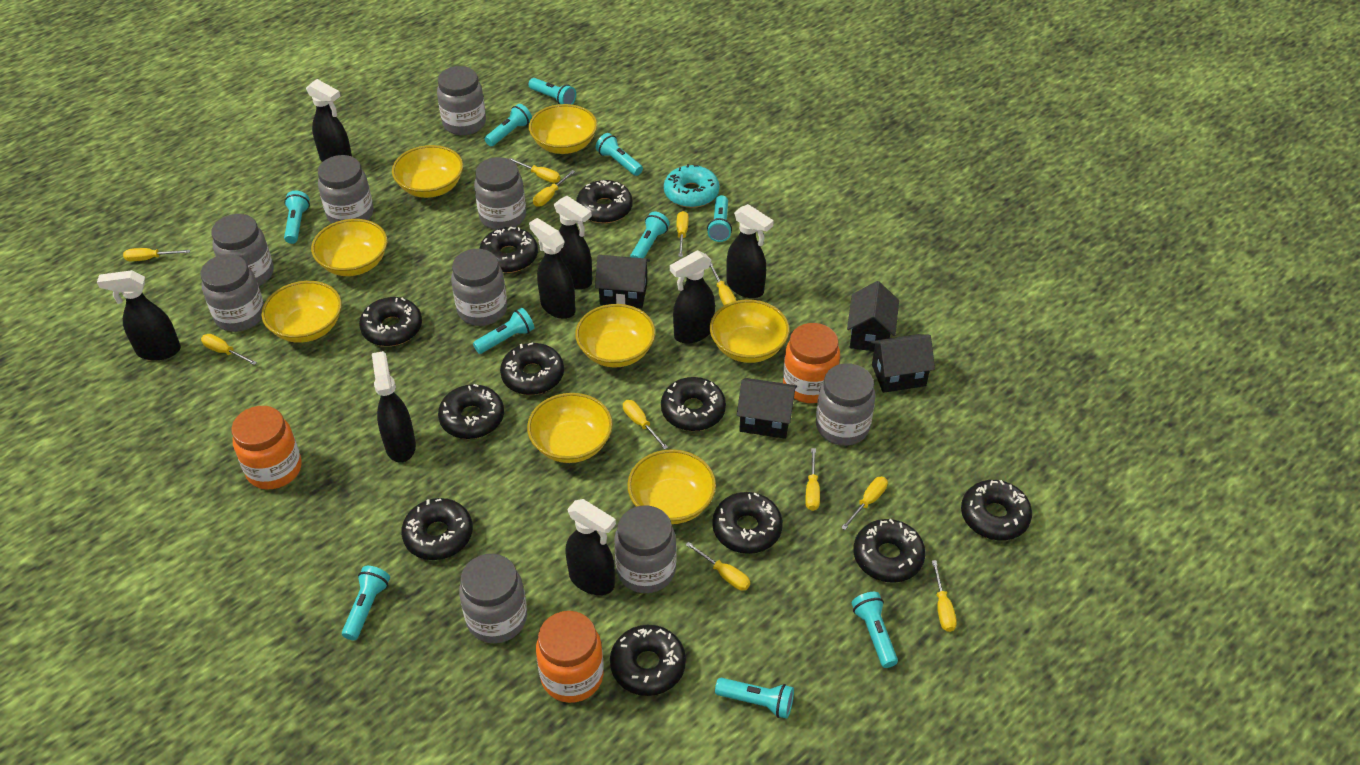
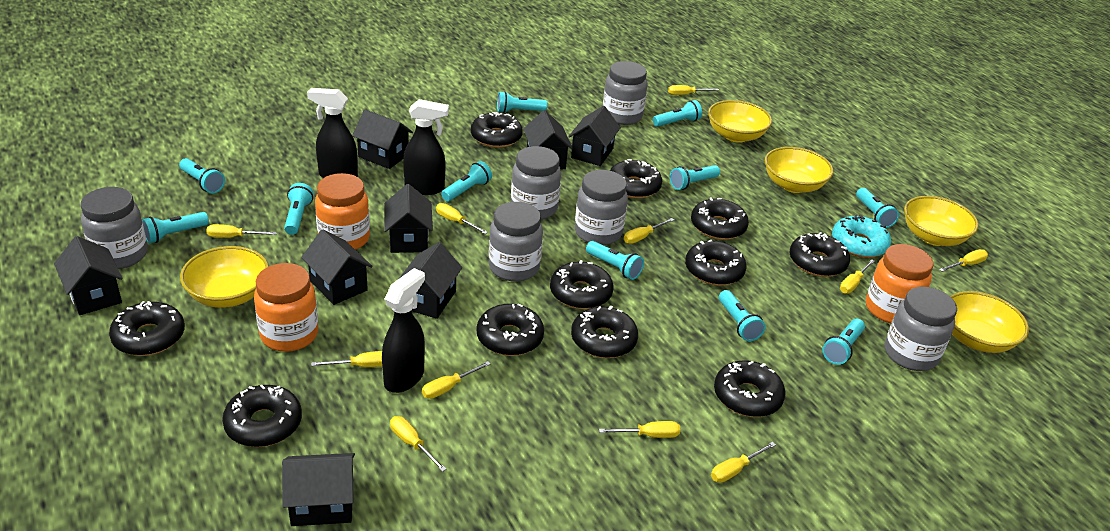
black house: 4 -> 8
black spray bottle: 8 -> 3
grey jar: 9 -> 6
turquoise flashlight: 10 -> 11
yellow bowl: 8 -> 5

